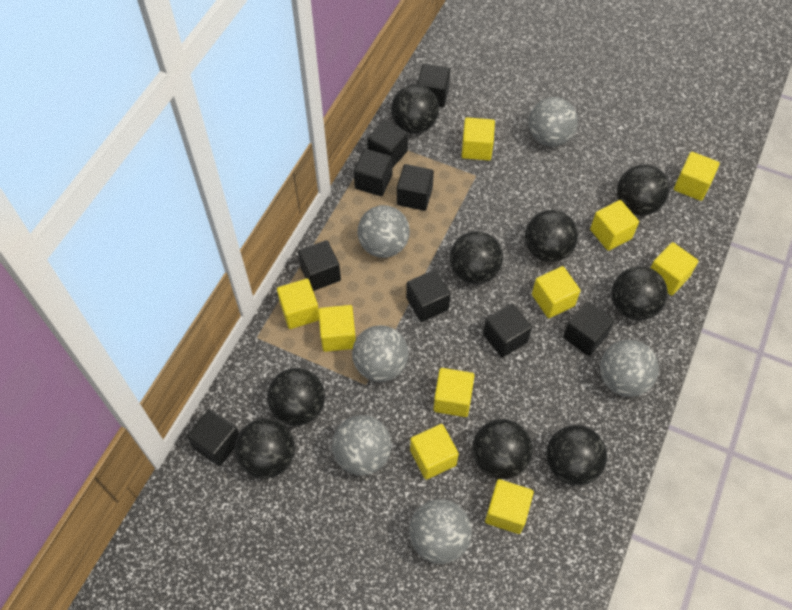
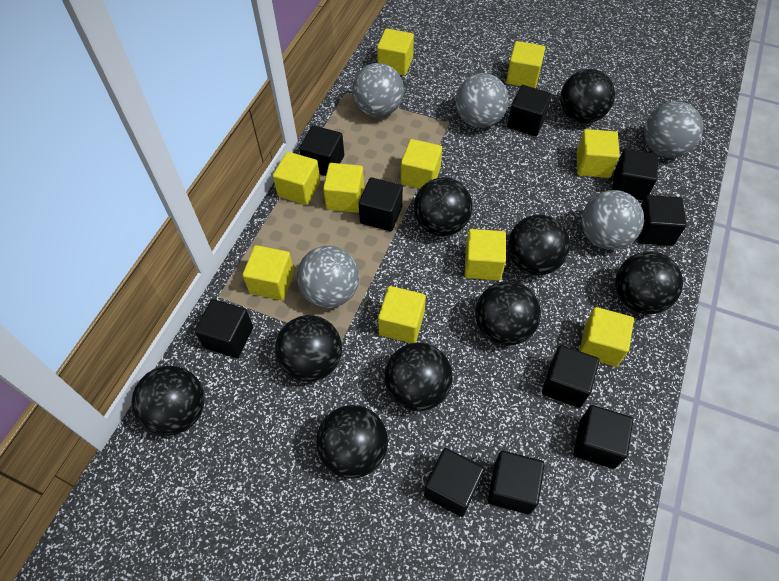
black cube: 9 -> 10
grey ball: 6 -> 5

